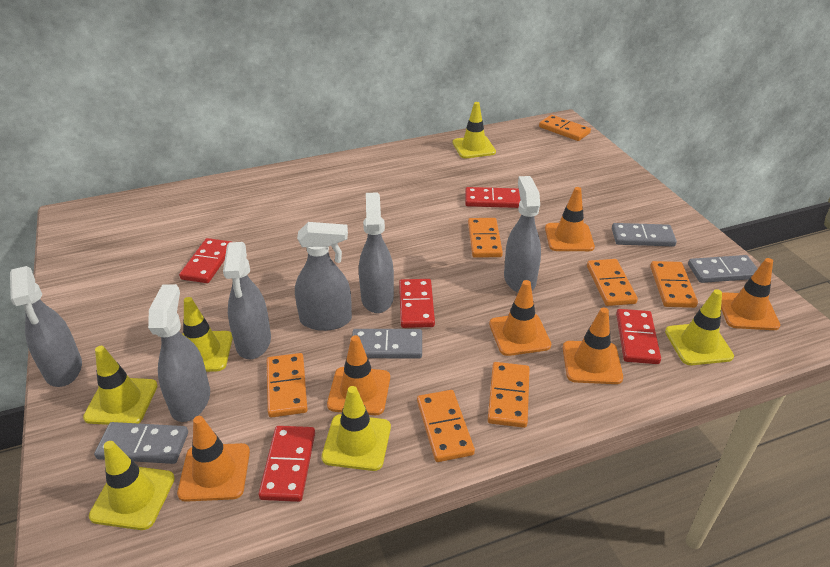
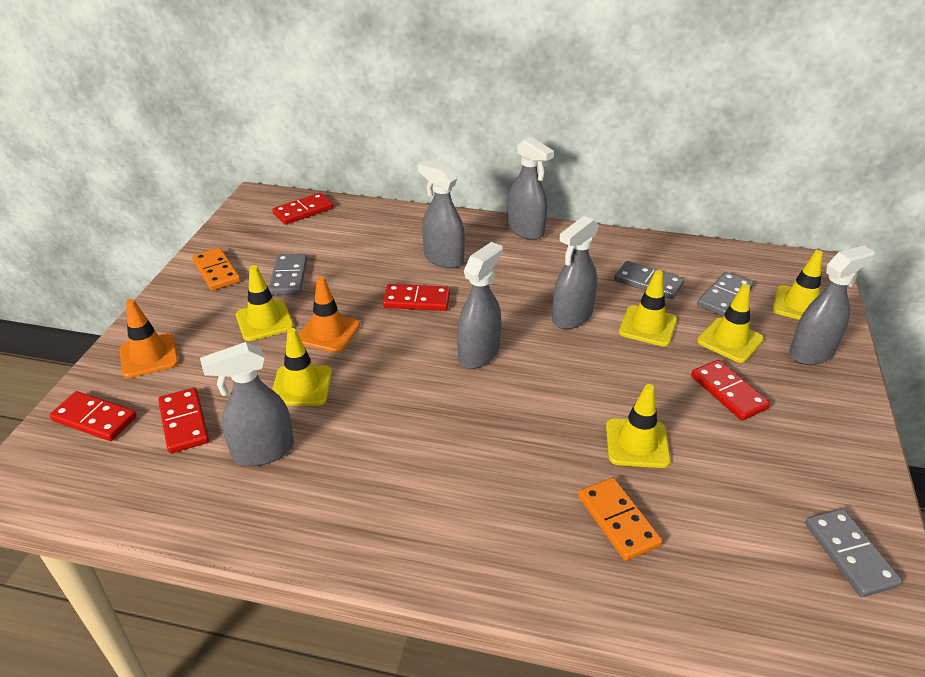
orange domino: 7 -> 2
orange traffic cone: 6 -> 2

